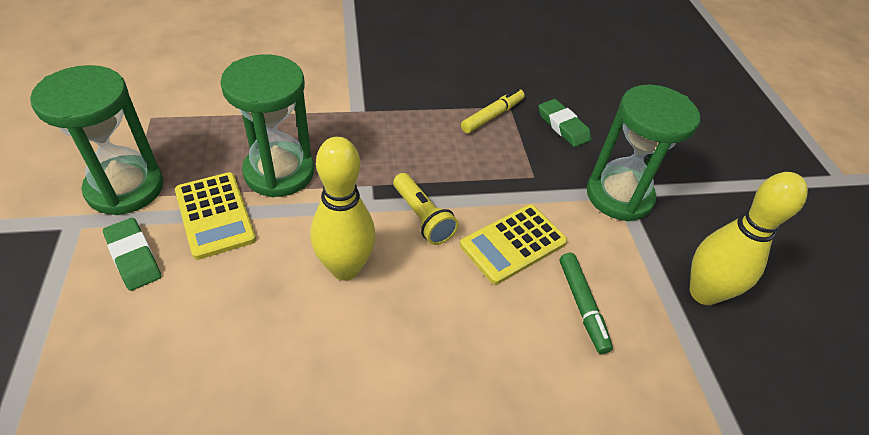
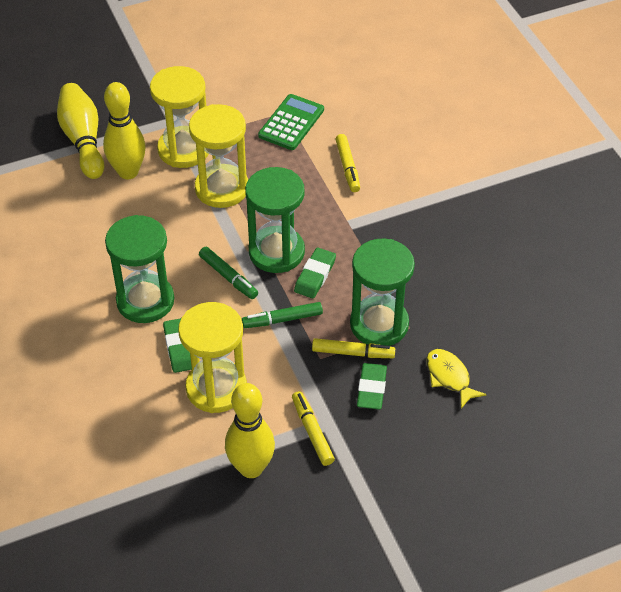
green calculator: 0 -> 1
green eraser: 2 -> 3
green marker: 1 -> 2
yellow bowling pin: 2 -> 3
yellow calculator: 2 -> 0
yellow fish: 0 -> 1
yellow flashlight: 1 -> 0
yellow hourglass: 0 -> 3
yellow marker: 1 -> 3

